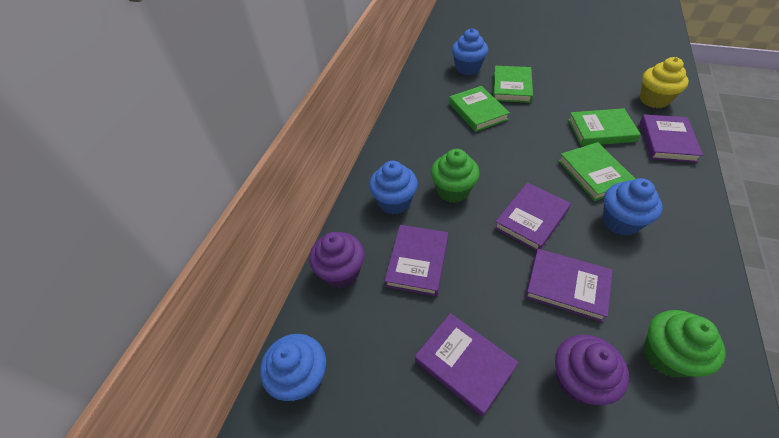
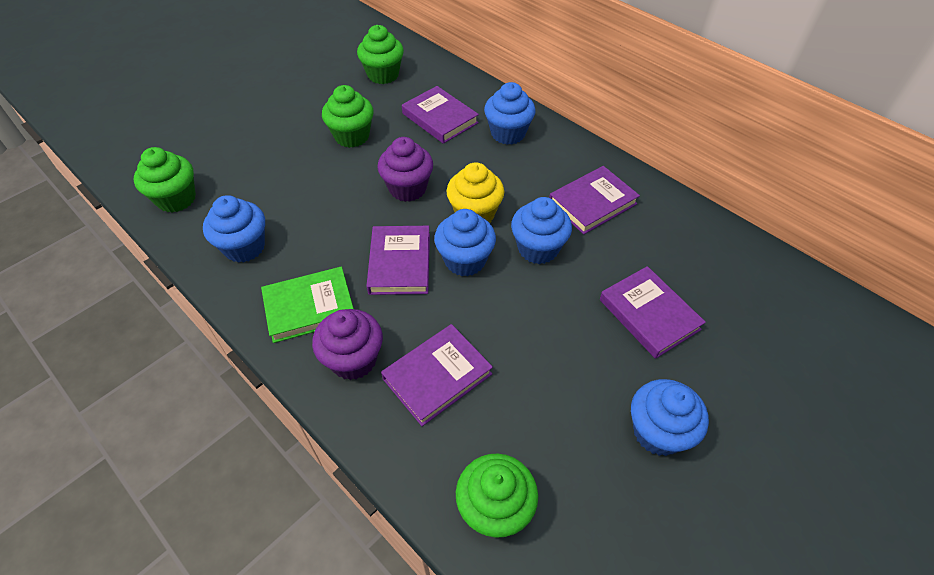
blue cupcake: 4 -> 5
green book: 4 -> 1
green cupcake: 2 -> 4

